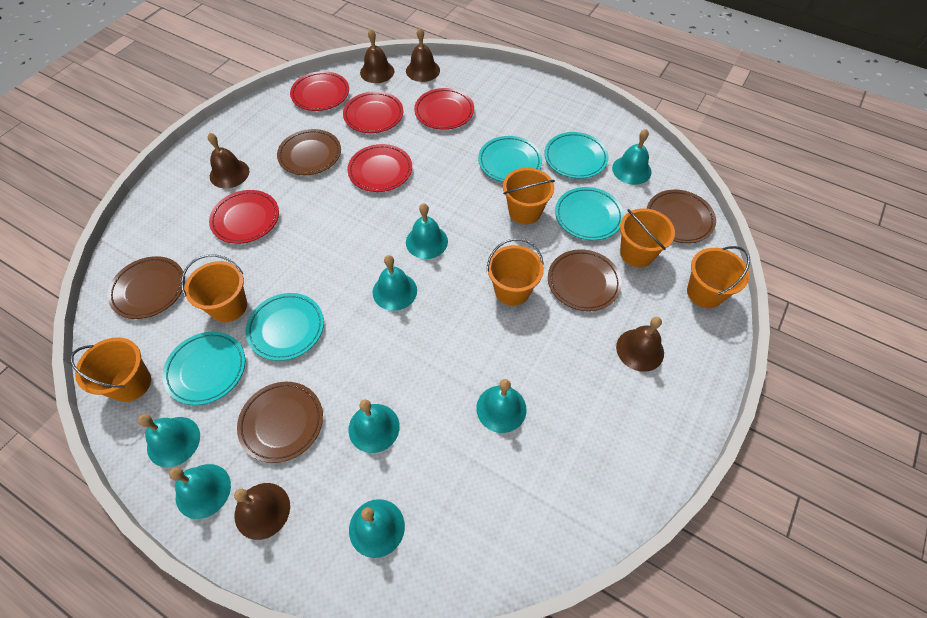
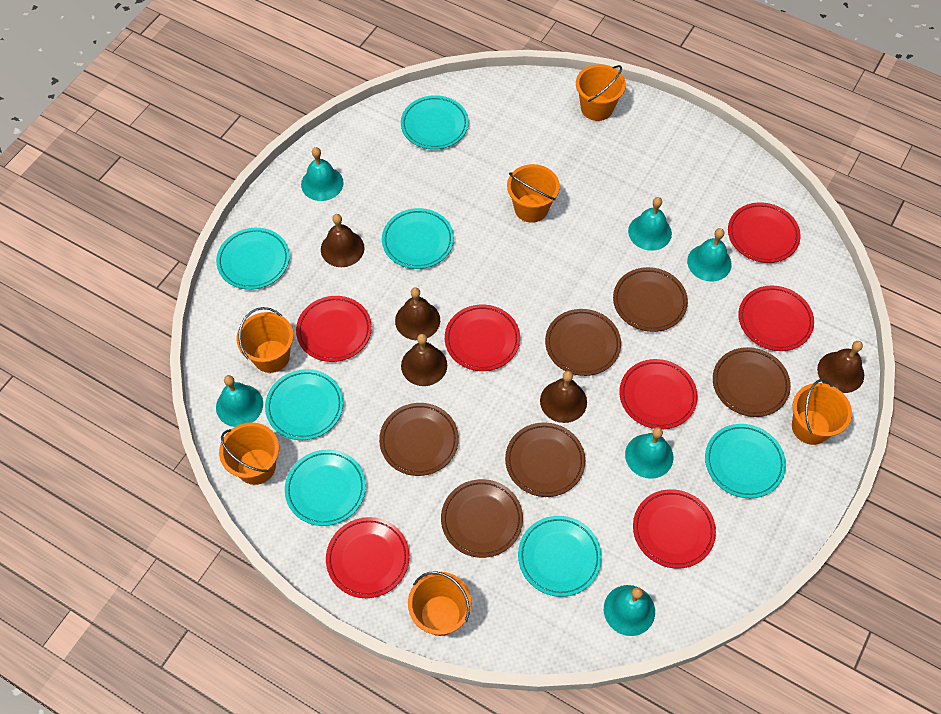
brown plate: 5 -> 6
red plate: 5 -> 7
turquoise bell: 8 -> 6
turquoise plate: 5 -> 7

